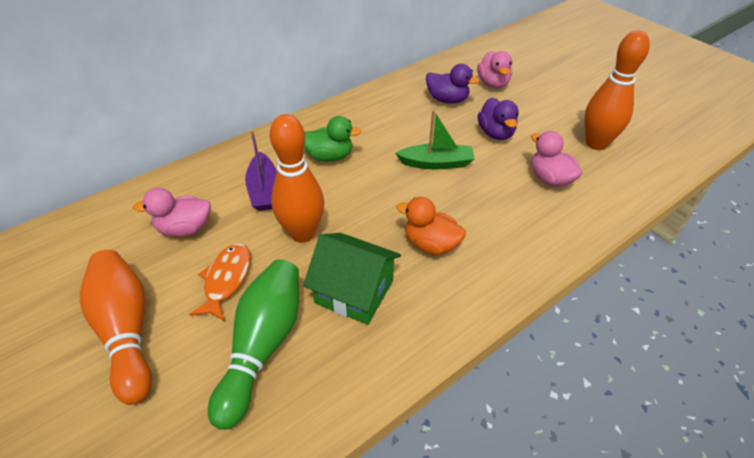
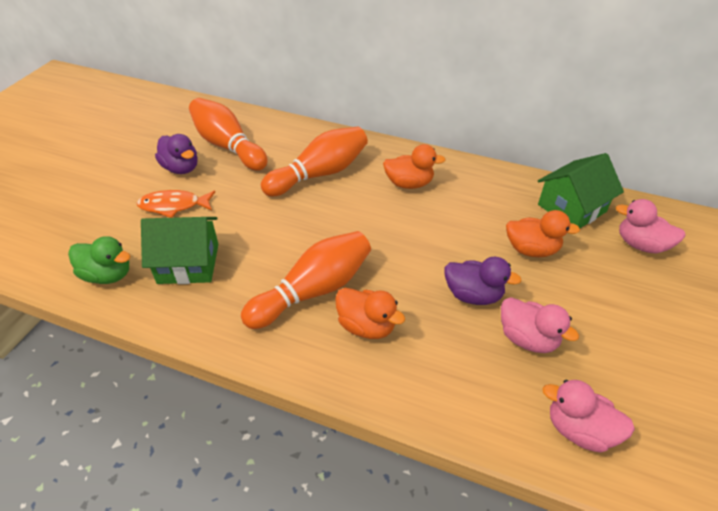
green boat: 1 -> 0
green bowling pin: 1 -> 0
green house: 1 -> 2
orange duck: 1 -> 3
purple boat: 1 -> 0

